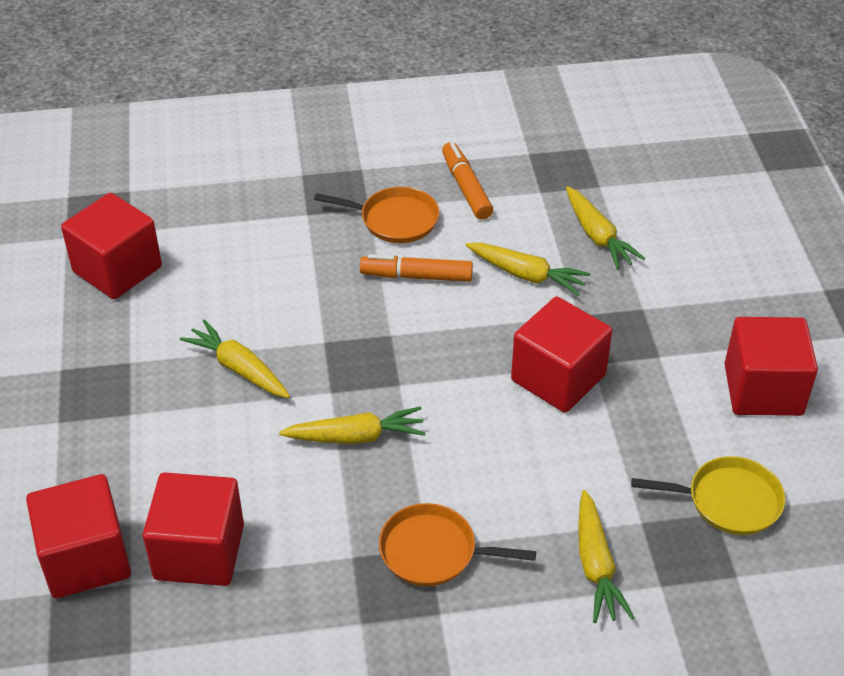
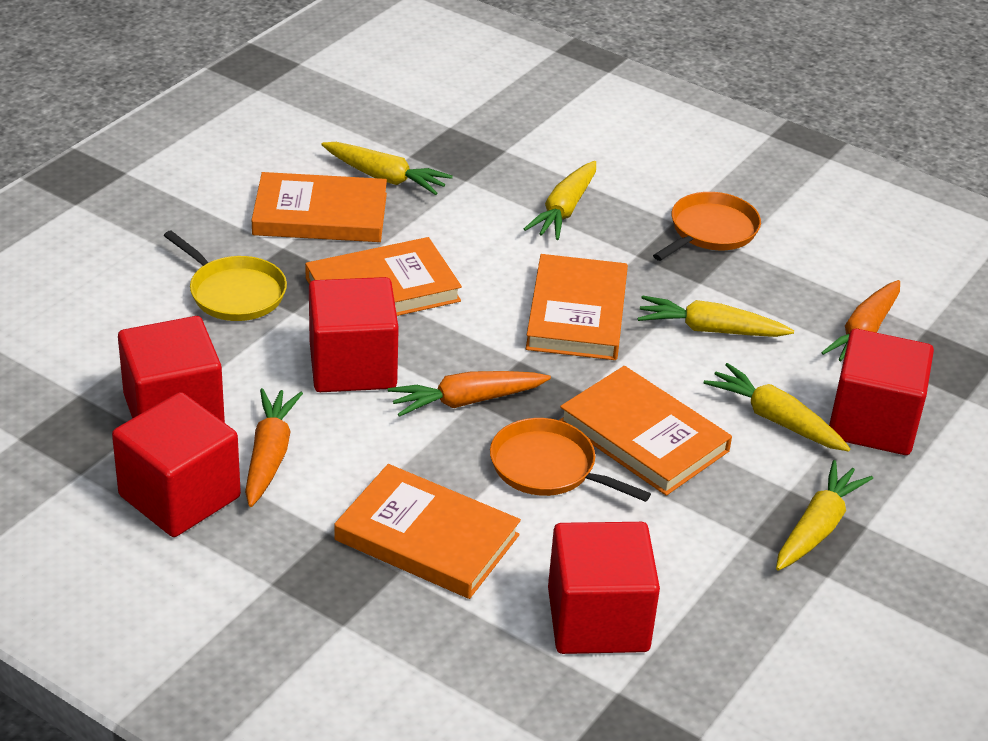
orange book: 0 -> 5
orange carrot: 0 -> 3
orange marker: 2 -> 0

